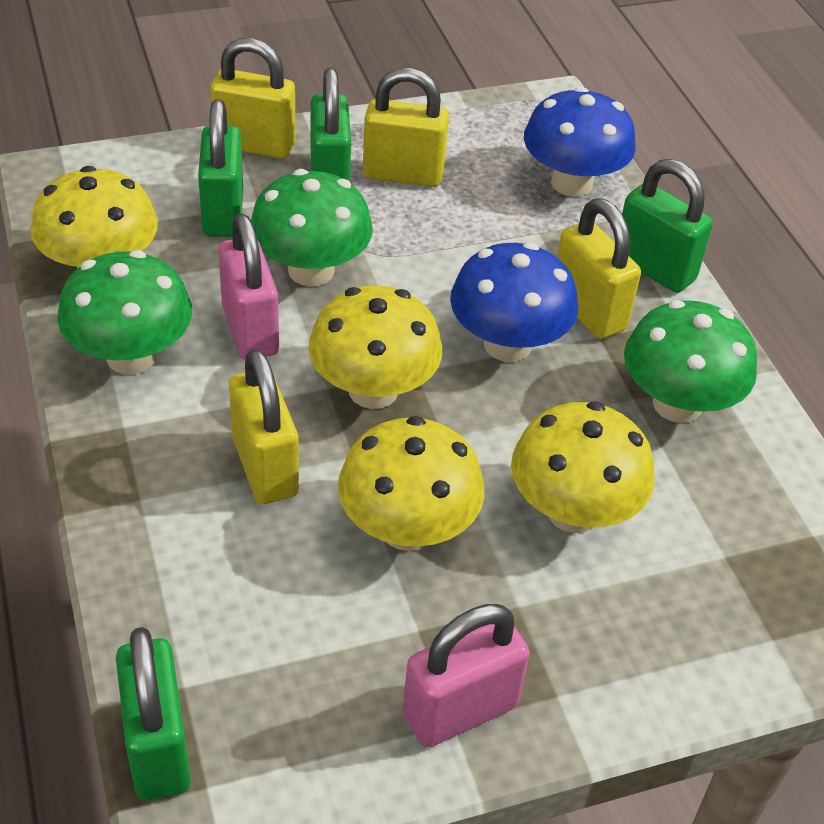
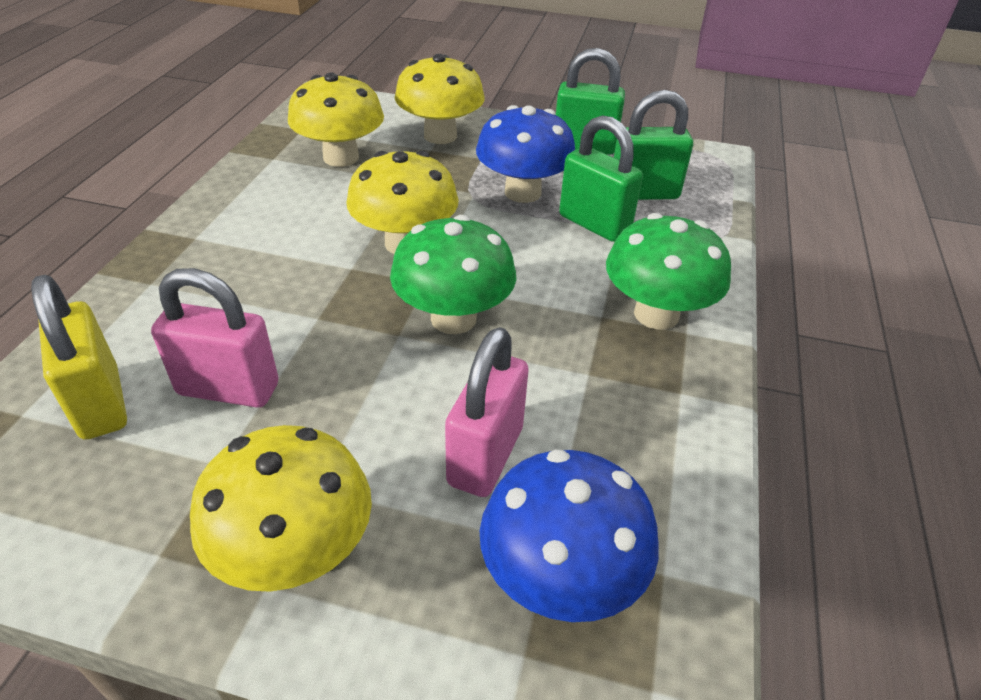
green mushroom: 3 -> 2
green padlock: 4 -> 3
yellow padlock: 4 -> 1

